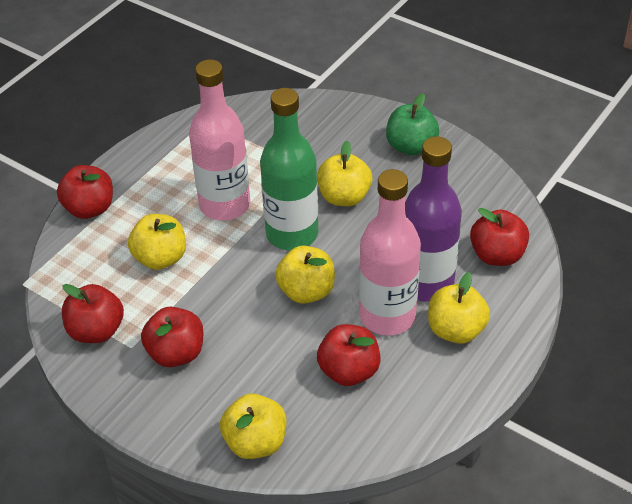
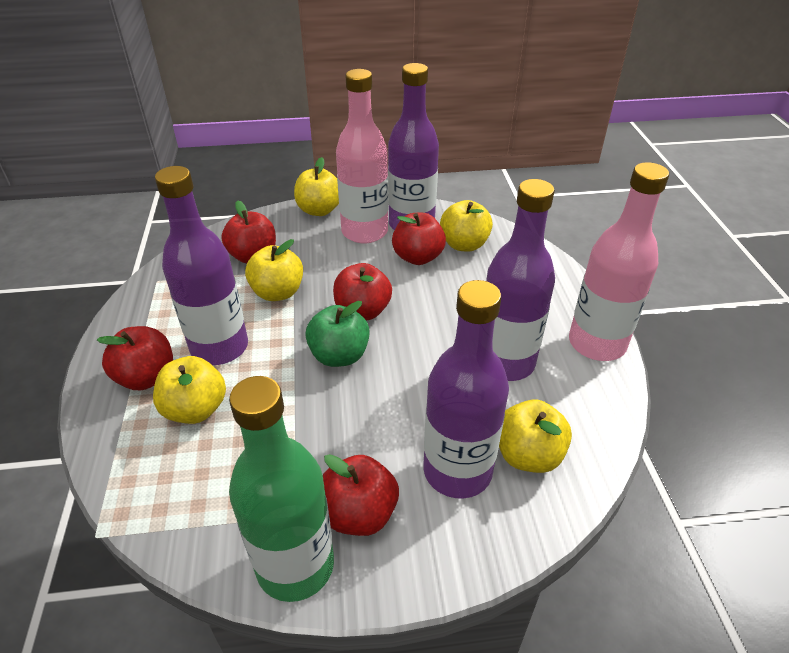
purple bottle: 1 -> 4

